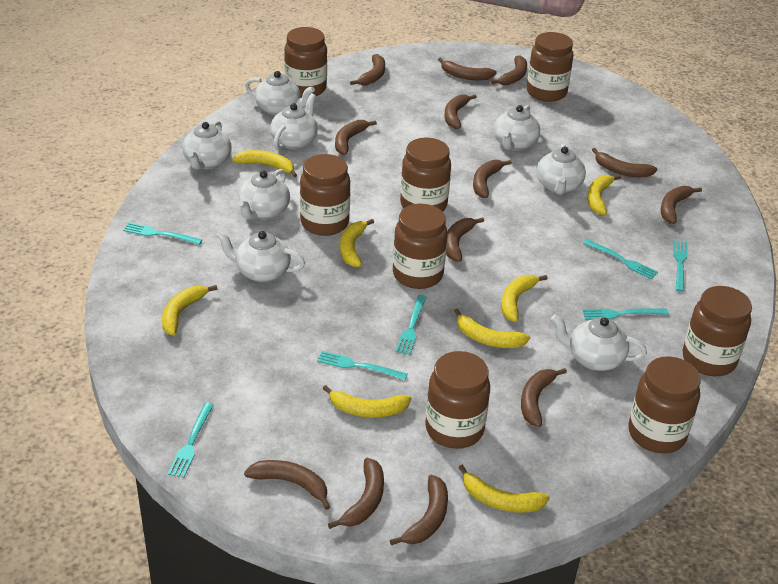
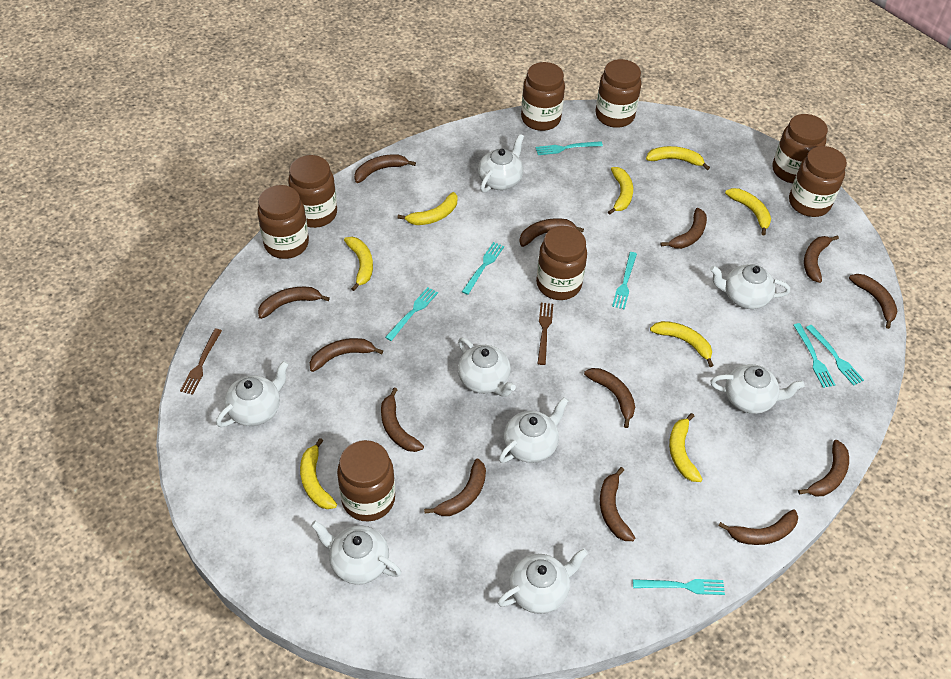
brown fork: 0 -> 2

